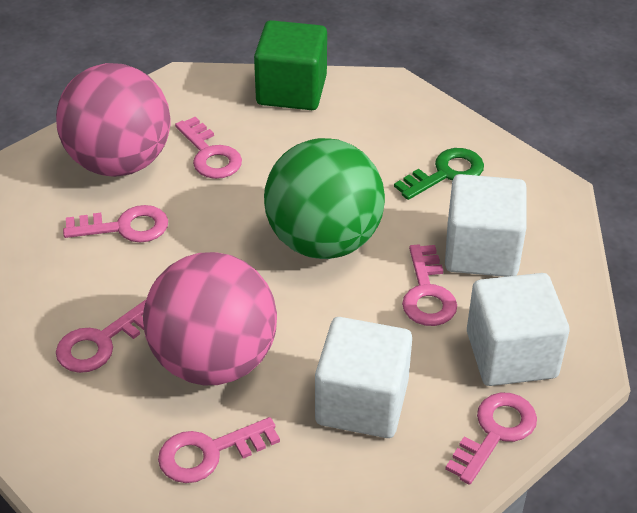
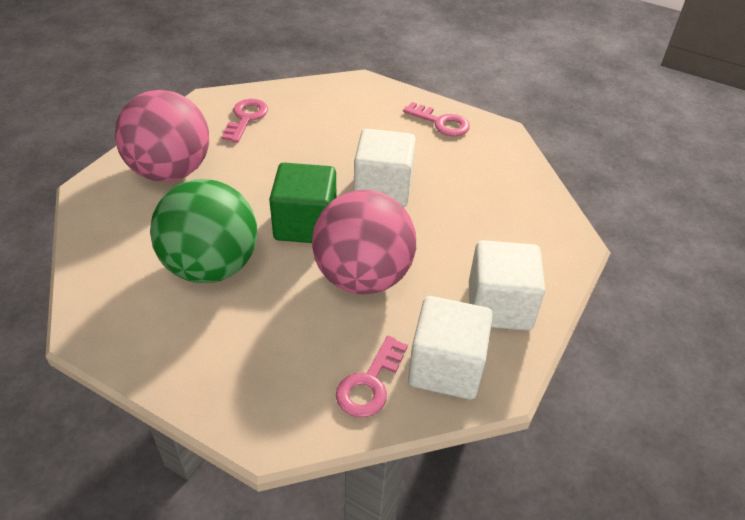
green key: 1 -> 0
pink key: 6 -> 3

